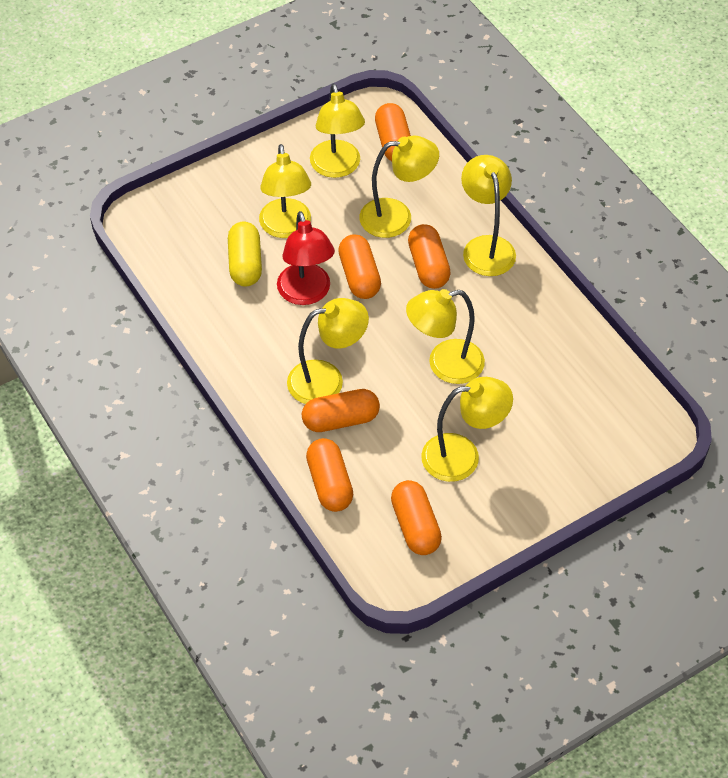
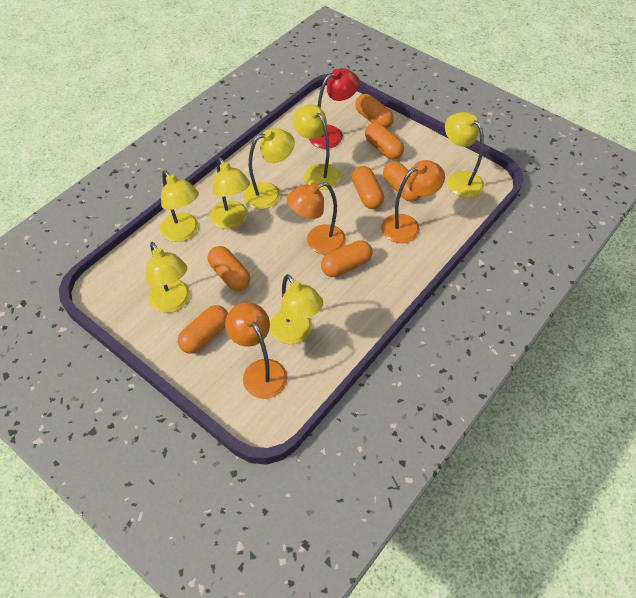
orange capsule: 6 -> 7
orange lamp: 0 -> 3
yellow capsule: 1 -> 0

